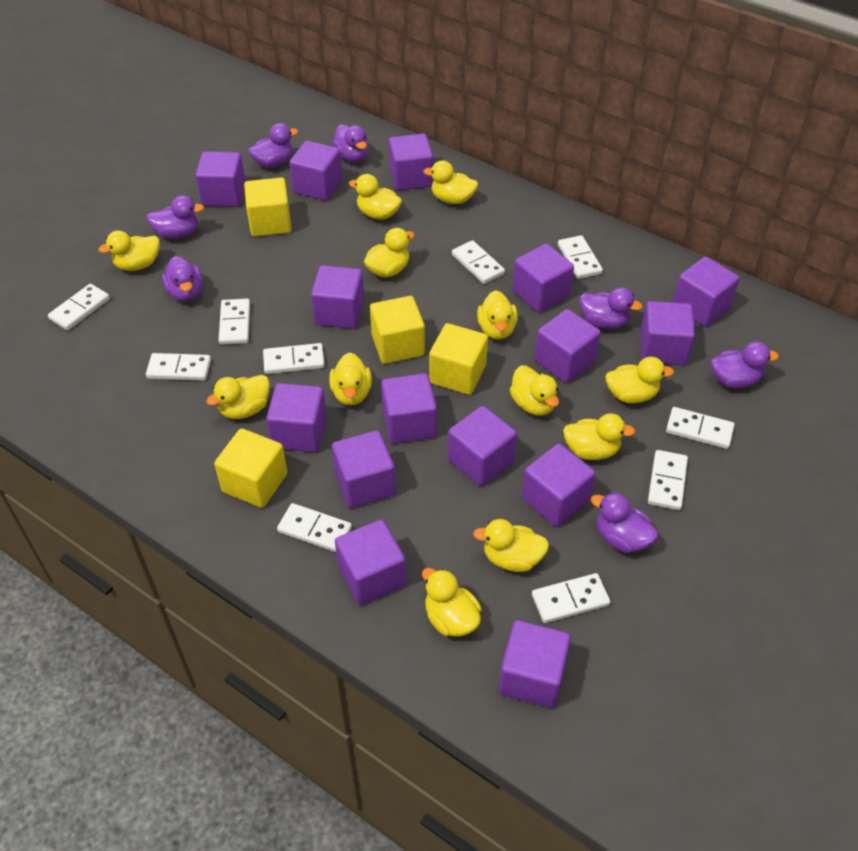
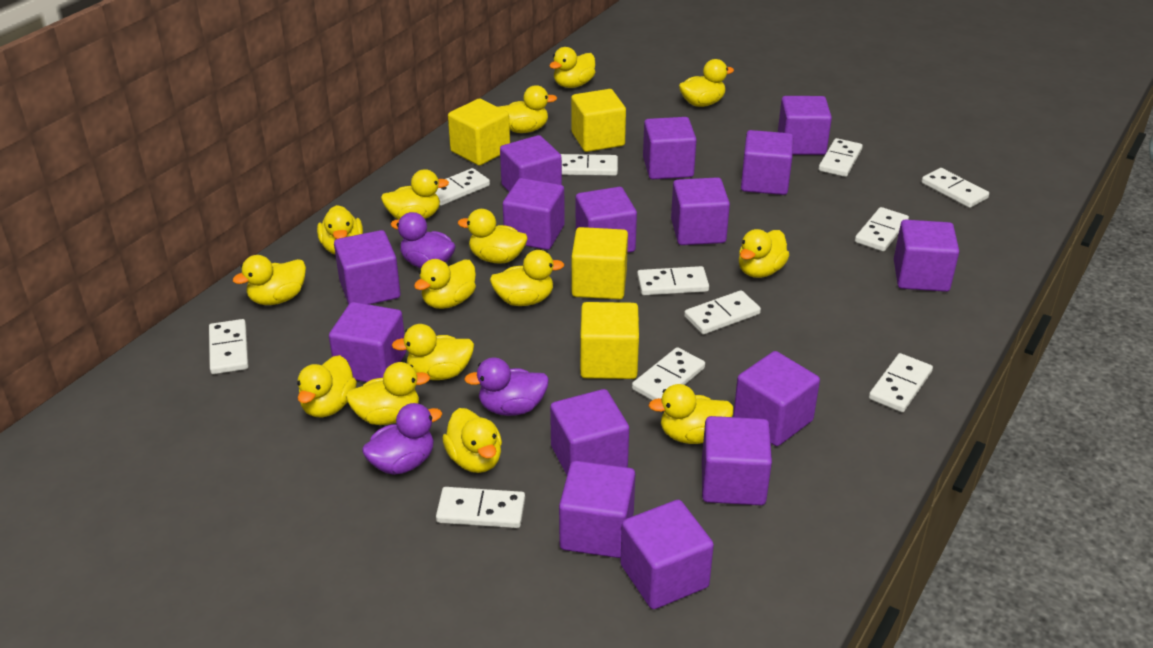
purple duck: 7 -> 3
white domino: 10 -> 11
yellow duck: 12 -> 15

